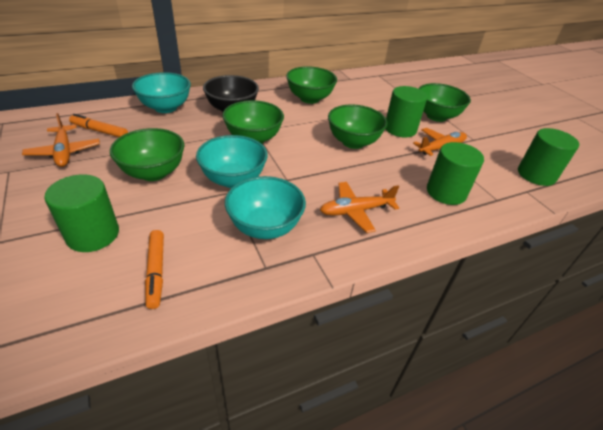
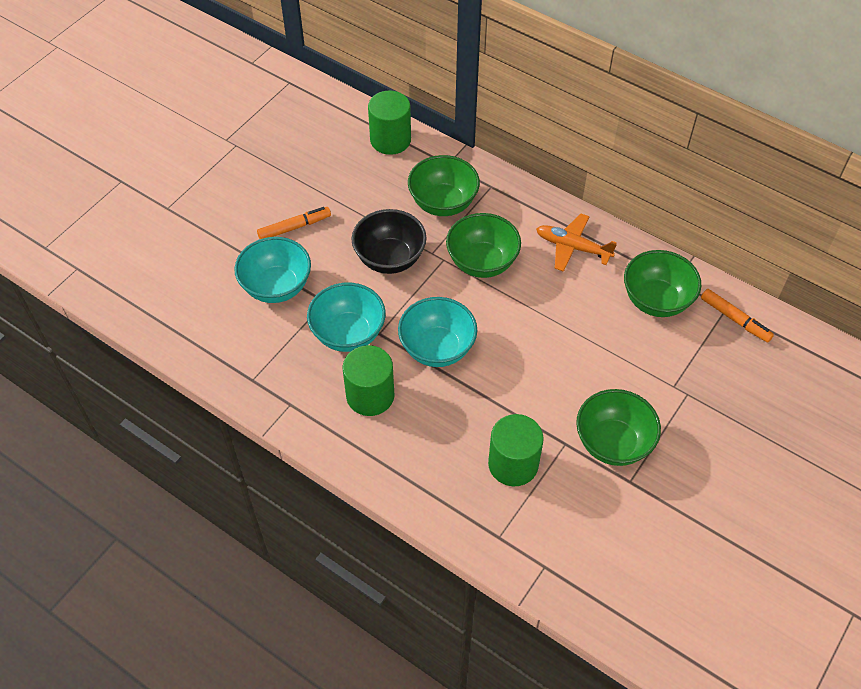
green bowl: 5 -> 4
green cylinder: 4 -> 3
orange plane: 3 -> 1

